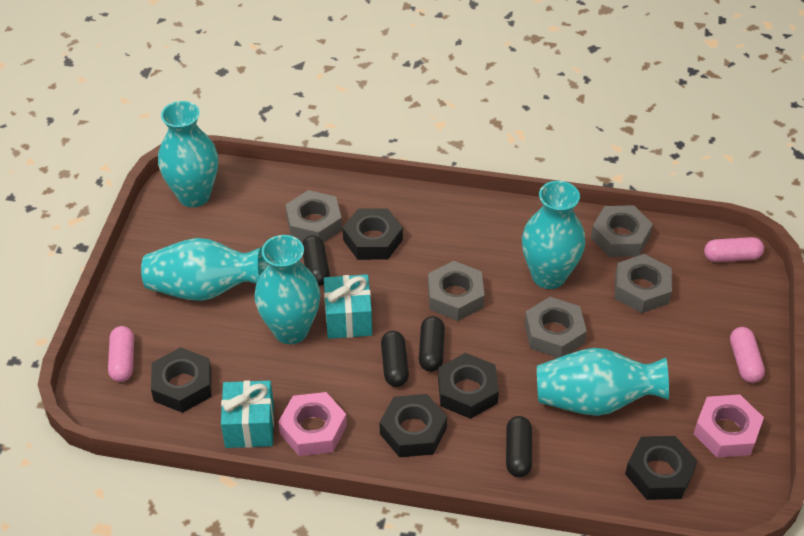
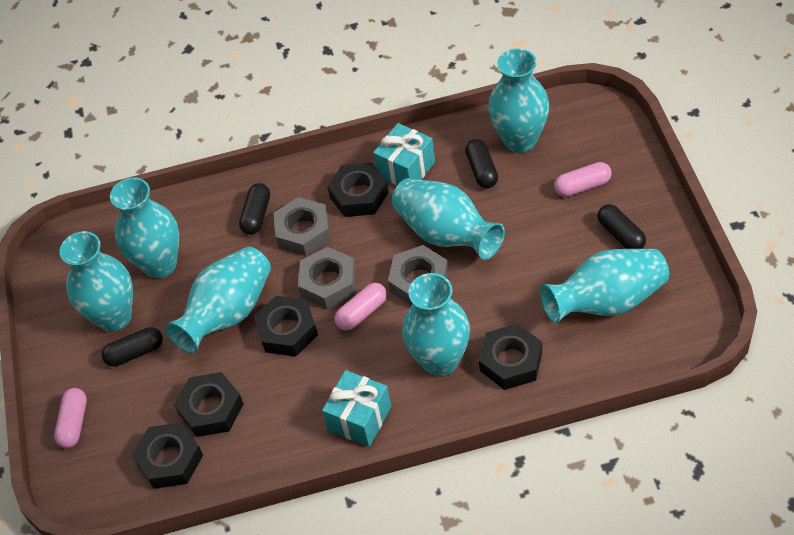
grey nut: 5 -> 3
pink nut: 2 -> 0
turquoise vase: 5 -> 7

